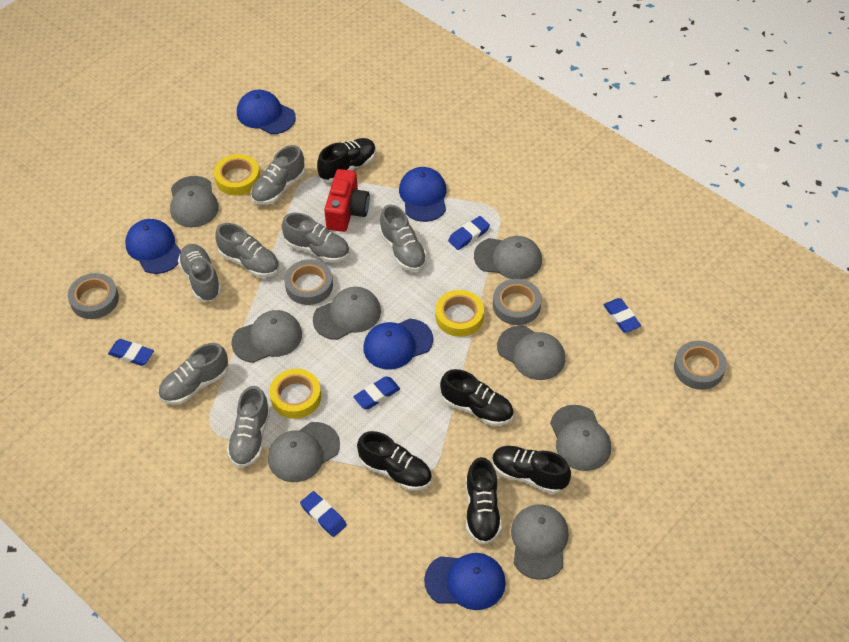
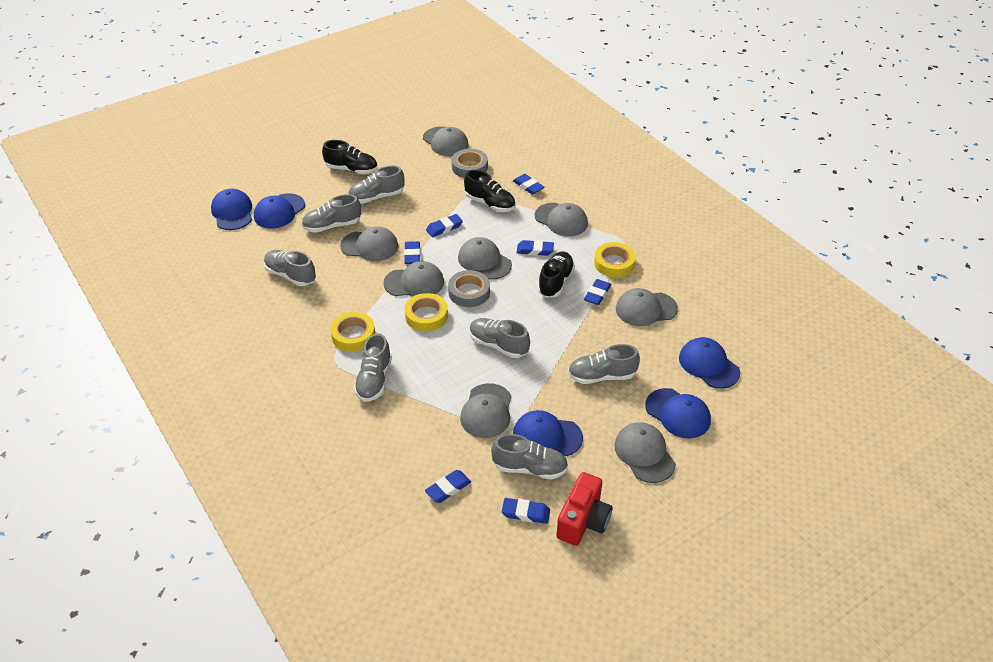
black shoe: 5 -> 3
blue eraser: 5 -> 7
grey tape: 4 -> 2

